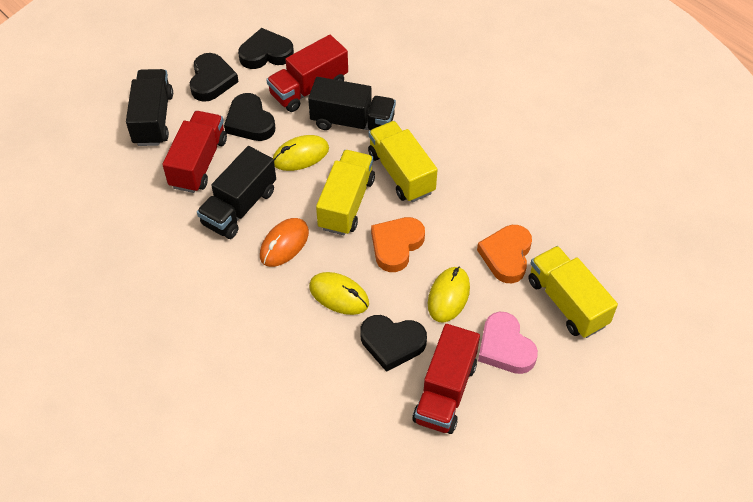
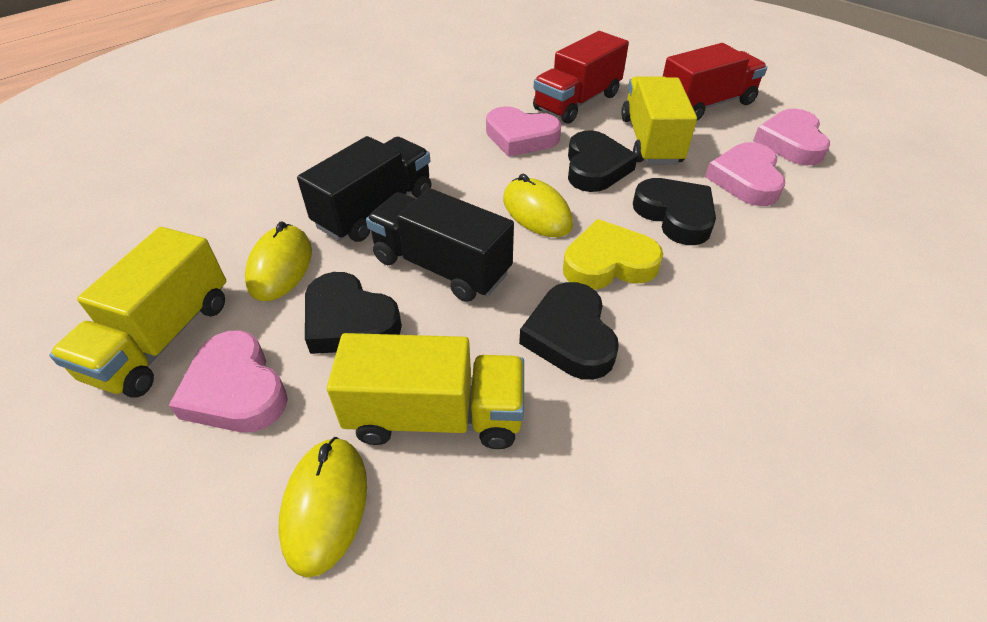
black truck: 3 -> 2
orange heart: 2 -> 0
orange mouse: 1 -> 0
pink heart: 1 -> 4
red truck: 3 -> 2
yellow heart: 0 -> 1

